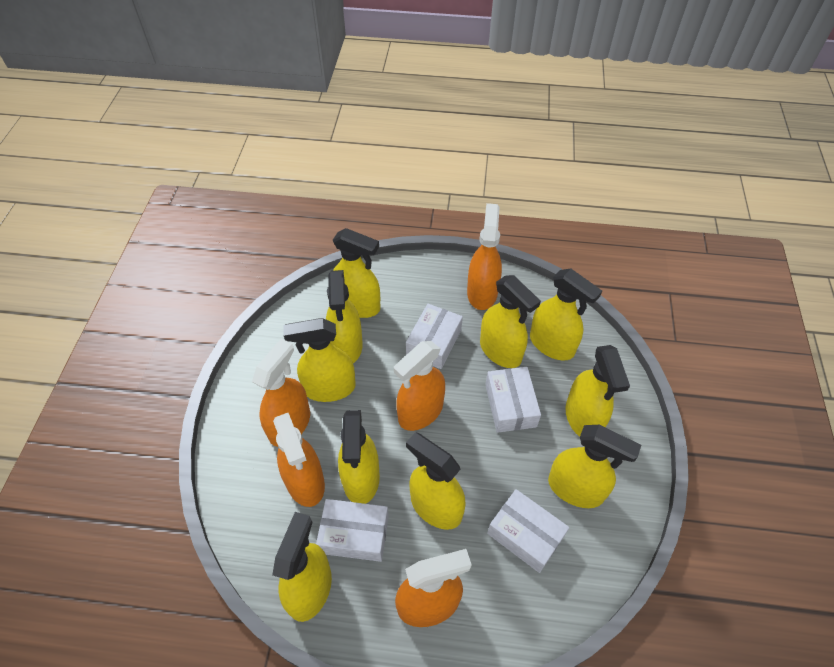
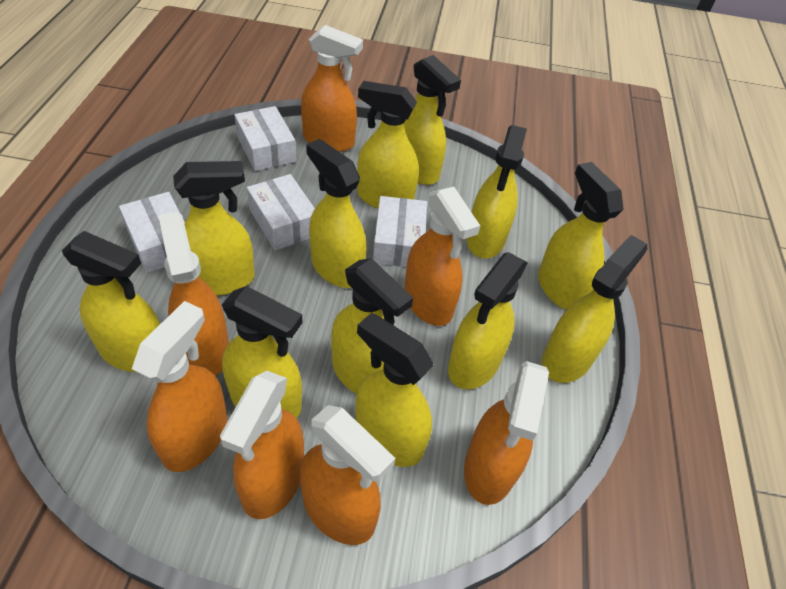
orange spray bottle: 5 -> 7
yellow spray bottle: 10 -> 12

